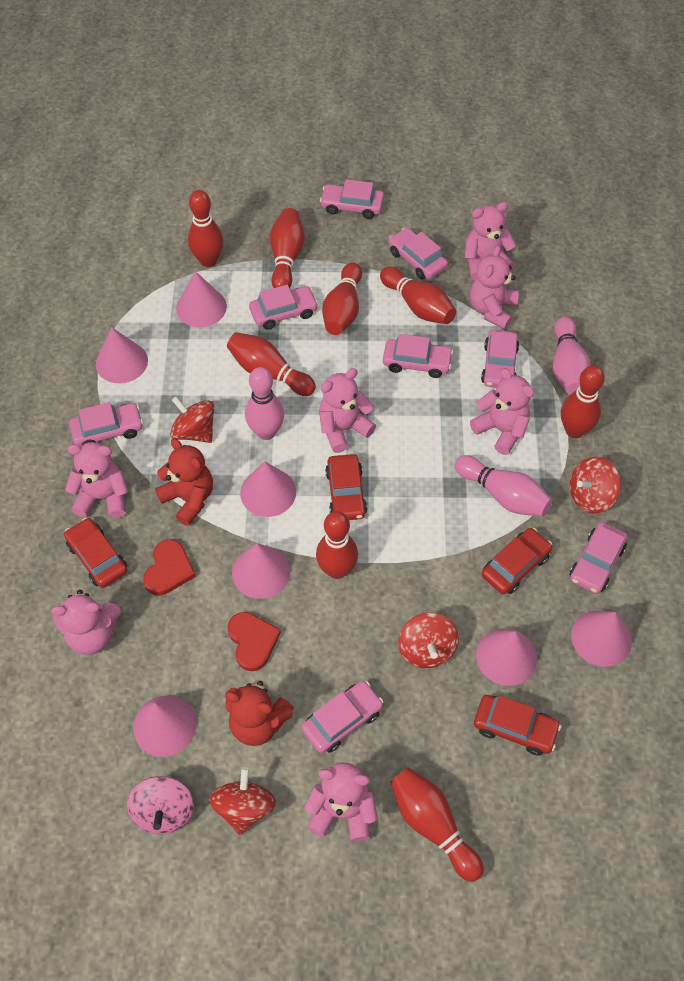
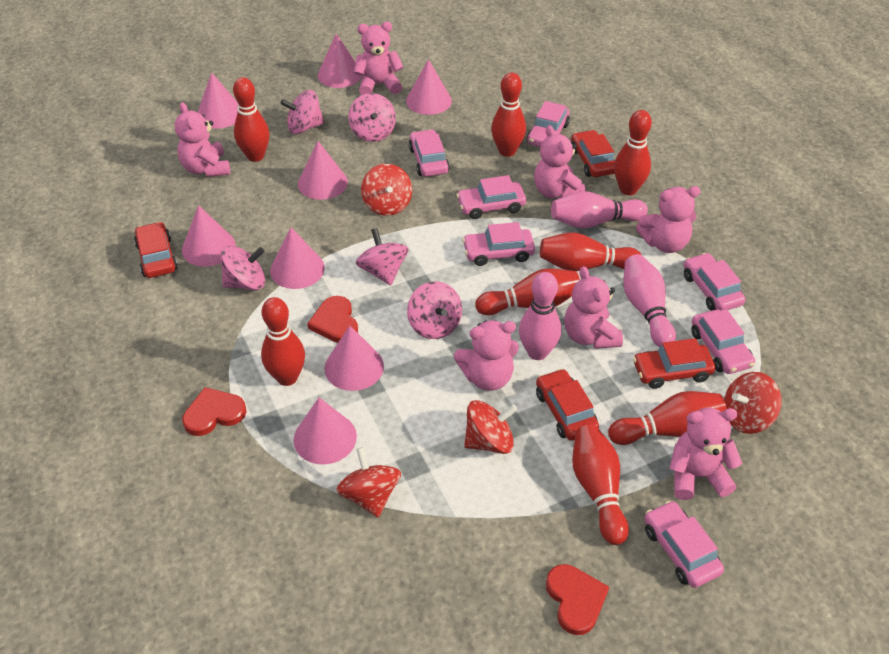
pink car: 8 -> 7
pink cone: 7 -> 8
pink spinning top: 1 -> 5
red heart: 2 -> 3
red teddy bear: 2 -> 0

